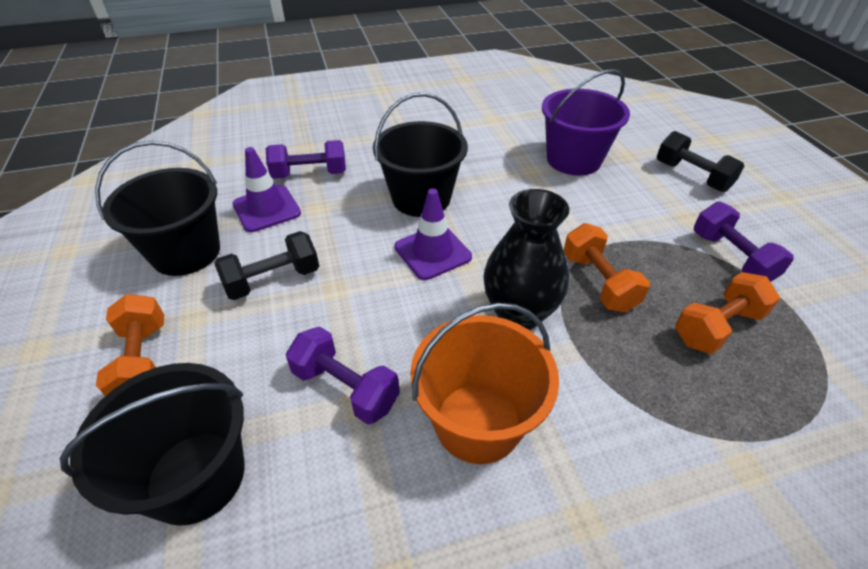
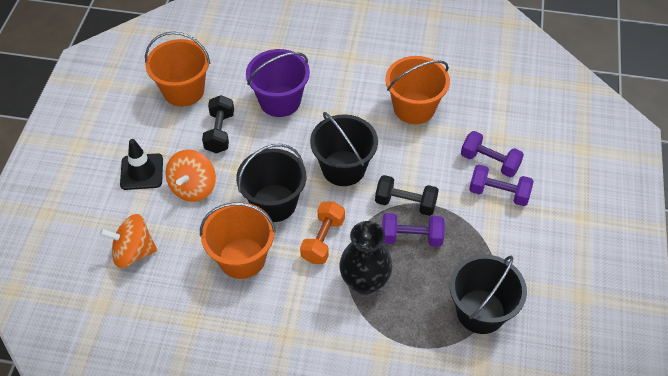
black traffic cone: 0 -> 1
orange bucket: 1 -> 3
orange dumbbell: 3 -> 1
orange spinning top: 0 -> 2
purple traffic cone: 2 -> 0

